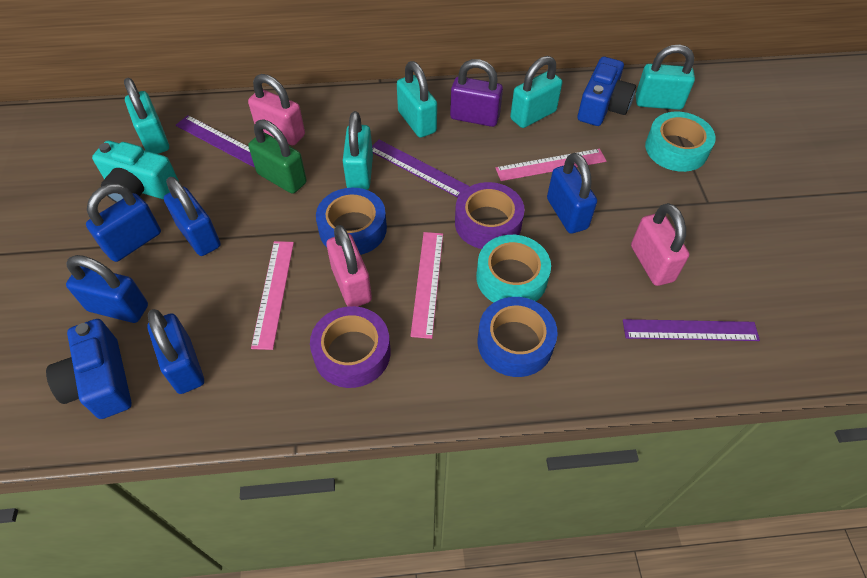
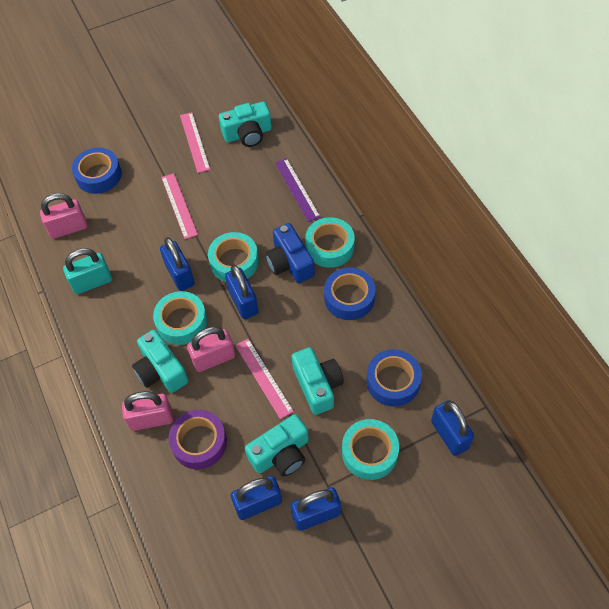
blue camera: 2 -> 1
blue tape: 2 -> 3
green padlock: 1 -> 0
purple padlock: 1 -> 0
purple ruler: 3 -> 1
purple tape: 2 -> 1
turquoise camera: 1 -> 4
turquoise padlock: 5 -> 1
turquoise tape: 2 -> 4

